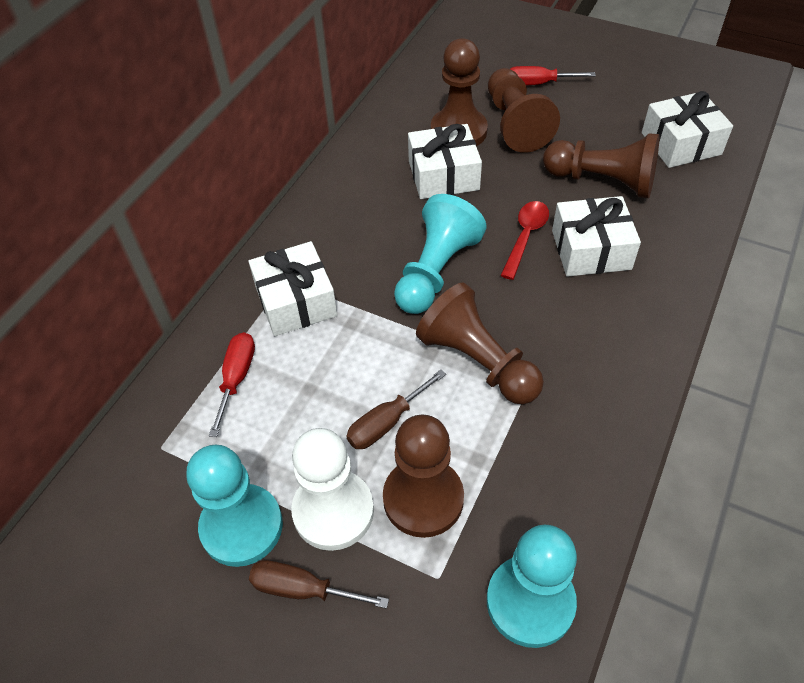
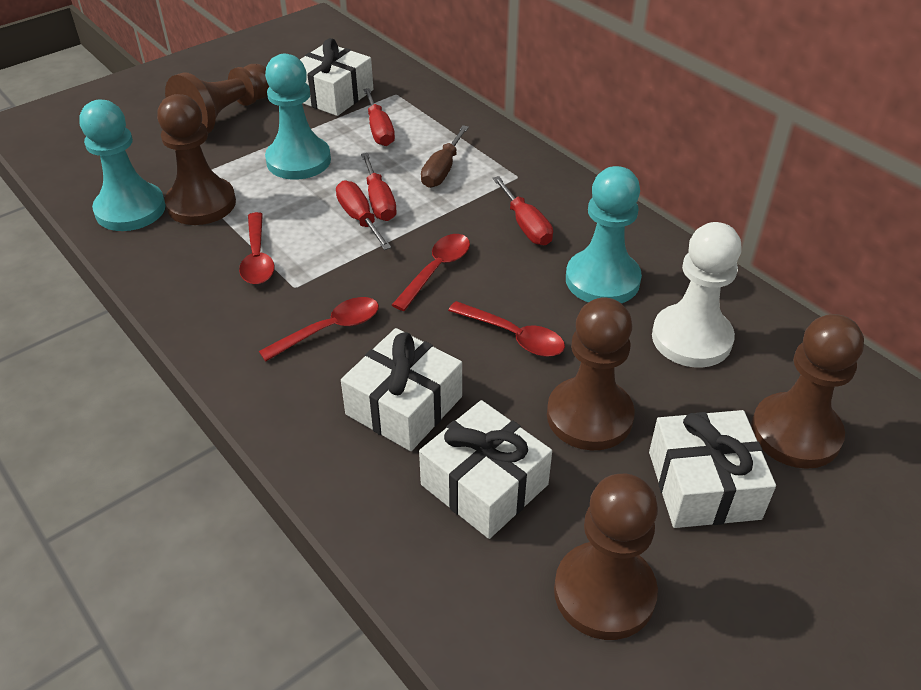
brown screwdriver: 2 -> 1
red screwdriver: 2 -> 4
red spoon: 1 -> 4

